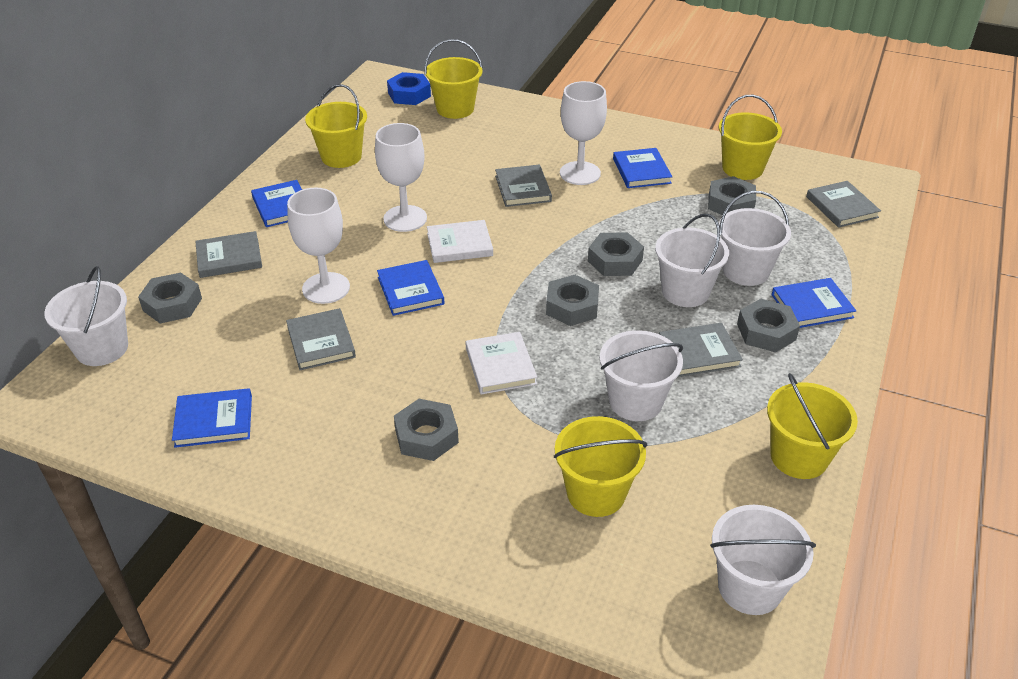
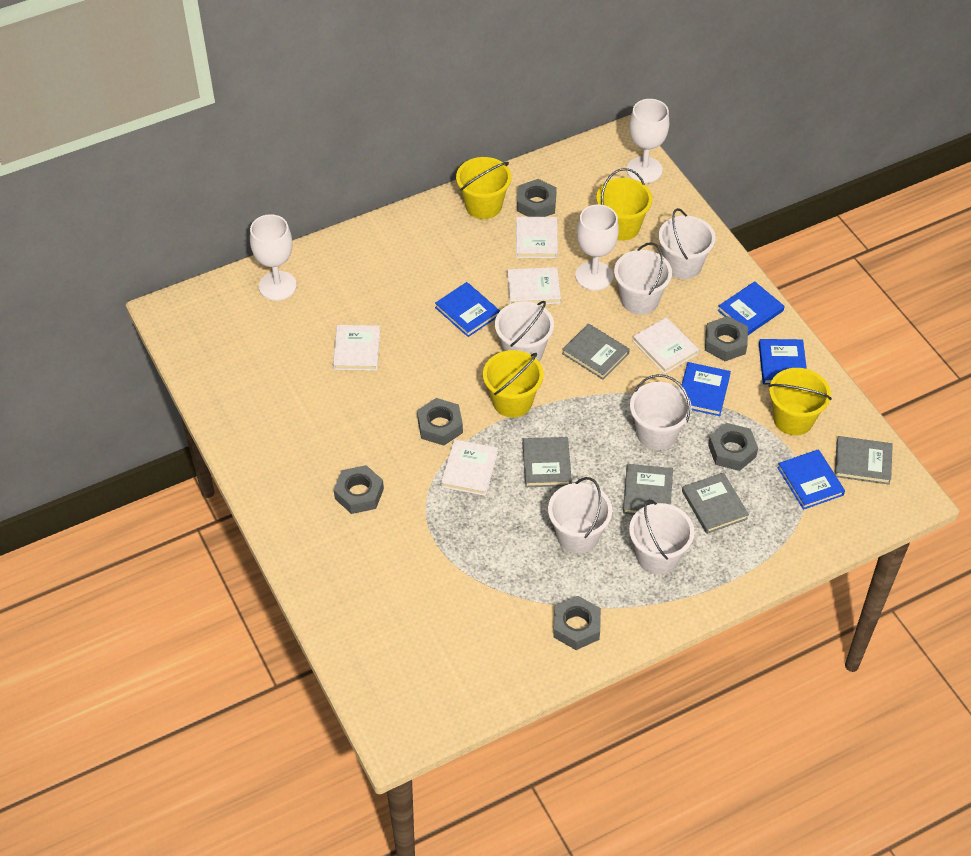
blue nut: 1 -> 0
white book: 2 -> 5
white bucket: 5 -> 6
yellow bucket: 5 -> 4

